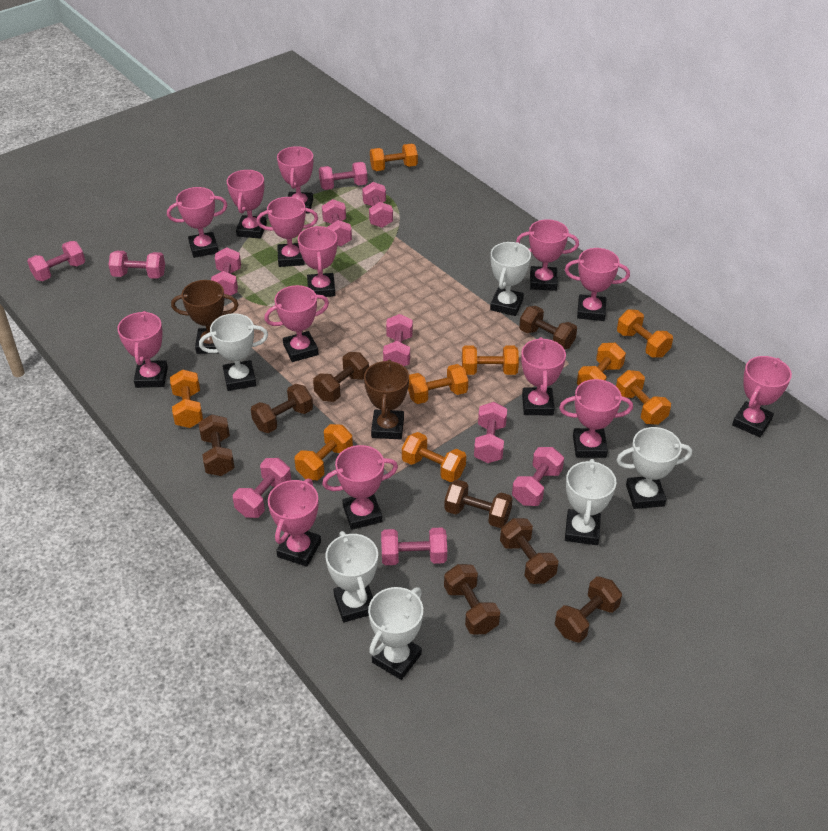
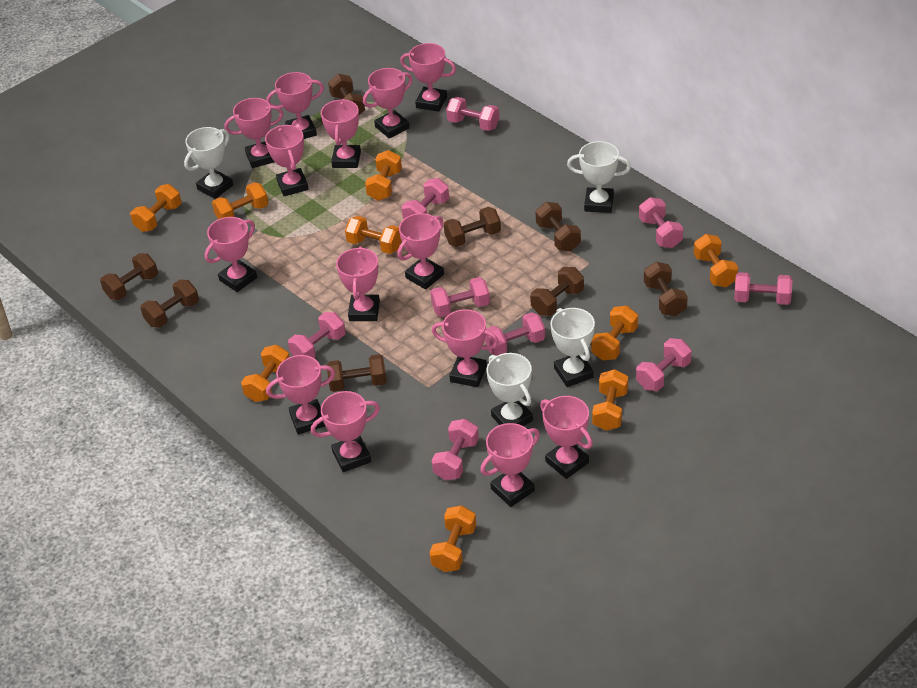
brown trophy: 2 -> 0
pink dumbbell: 11 -> 9
white trophy: 6 -> 4

